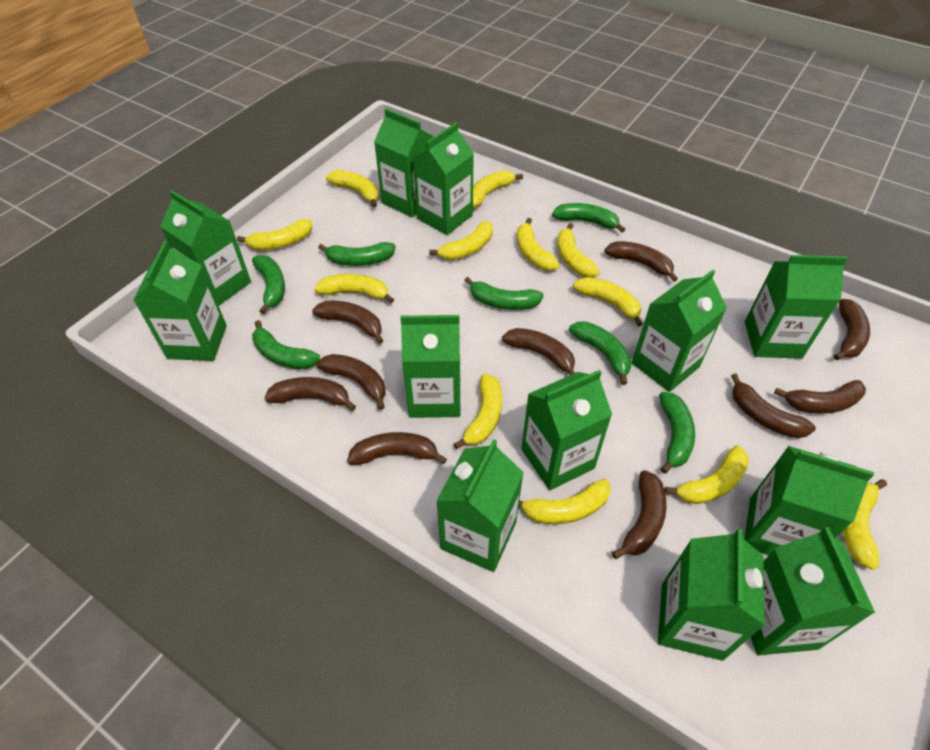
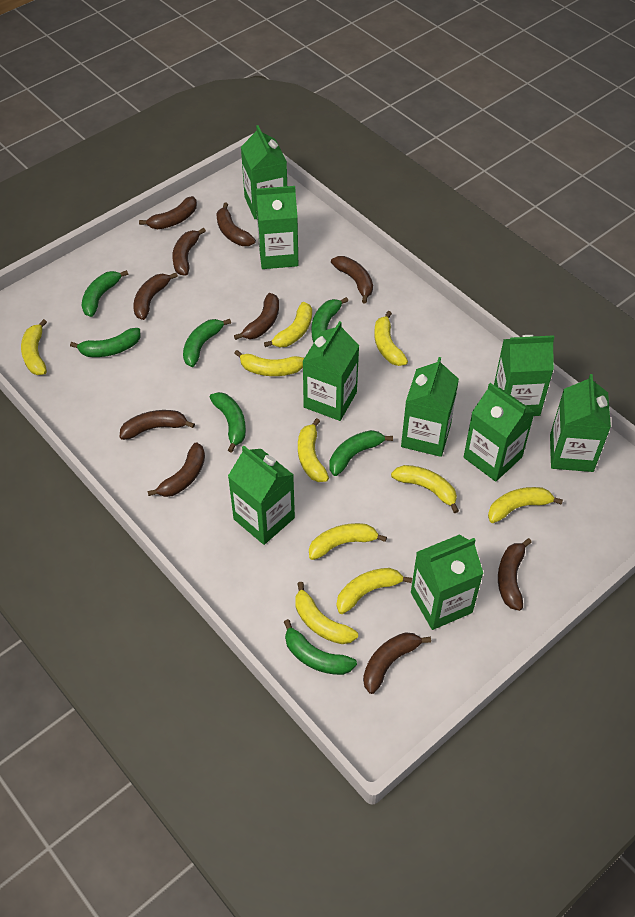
green carton: 12 -> 9
yellow banana: 12 -> 10

